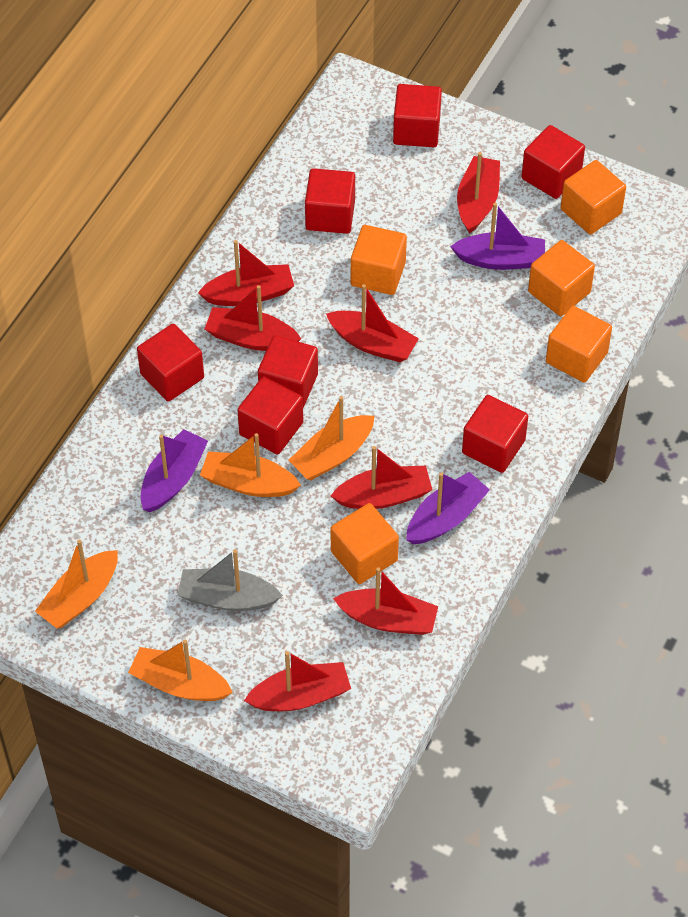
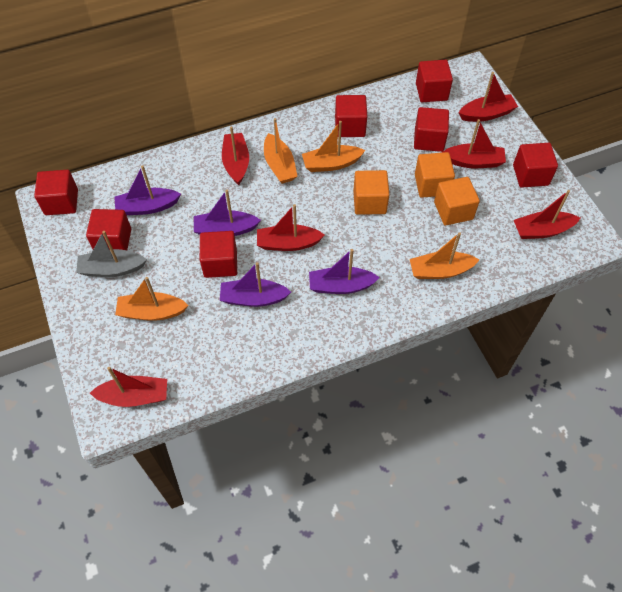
orange cube: 5 -> 3
purple boat: 3 -> 4
red boat: 7 -> 6

